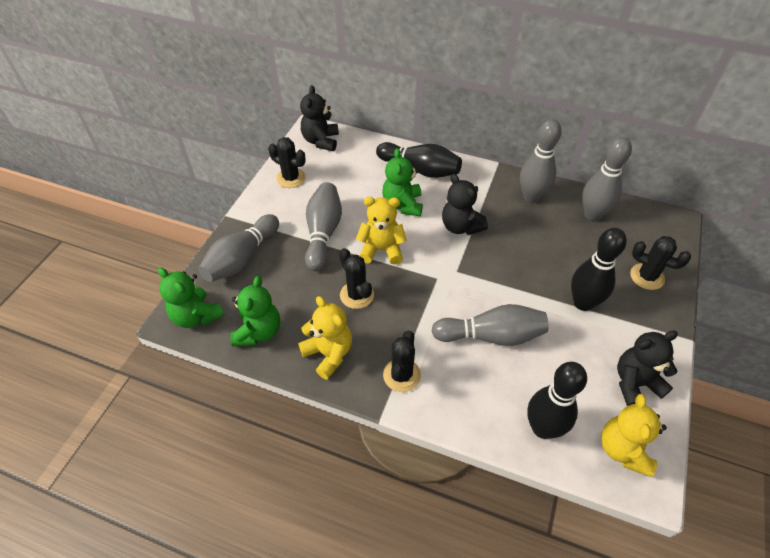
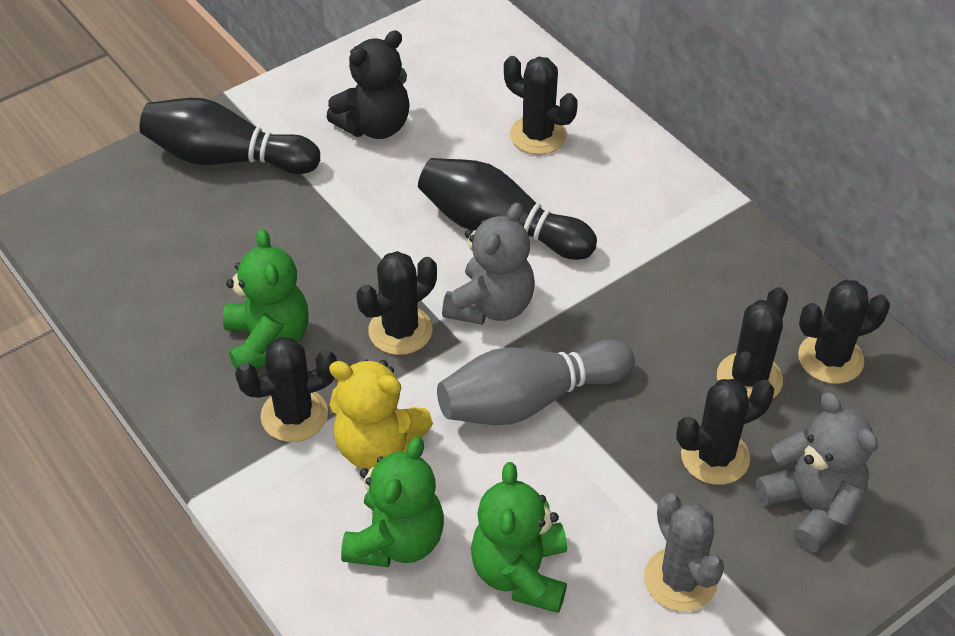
black bowling pin: 3 -> 2
black cactus: 4 -> 6
black teddy bear: 3 -> 1
grey bowling pin: 5 -> 1
grey cactus: 0 -> 1
grey teddy bear: 0 -> 2
yellow teddy bear: 3 -> 1

